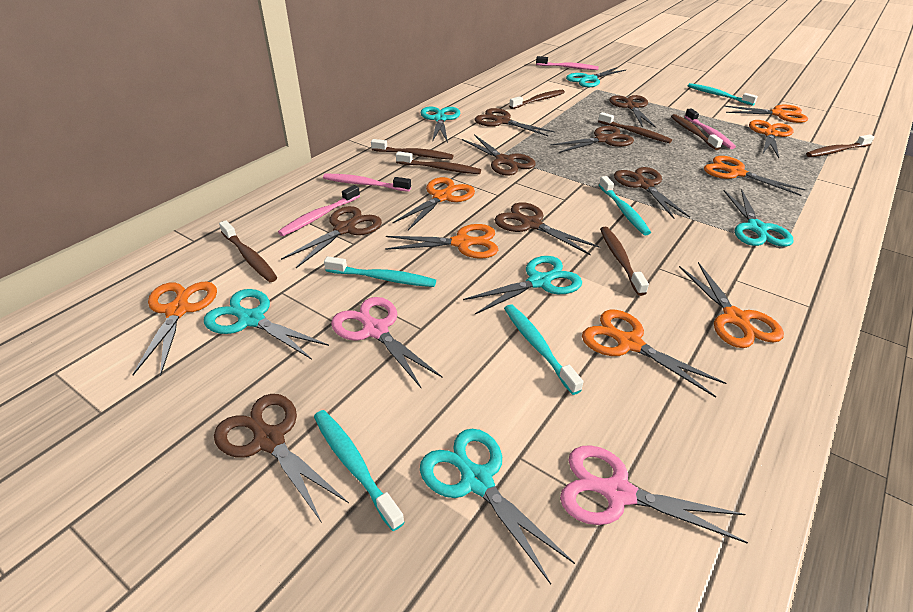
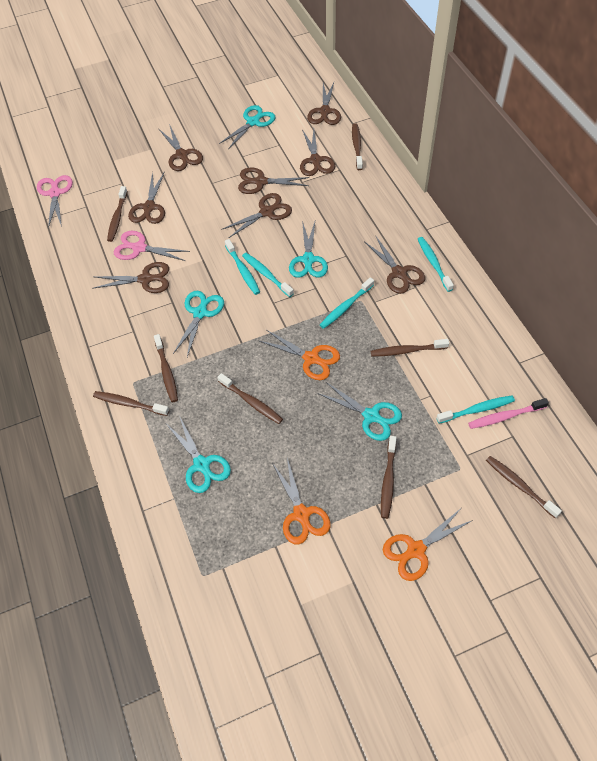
orange scissors: 8 -> 3
pink toothbrush: 4 -> 1
turquoise scissors: 6 -> 5

